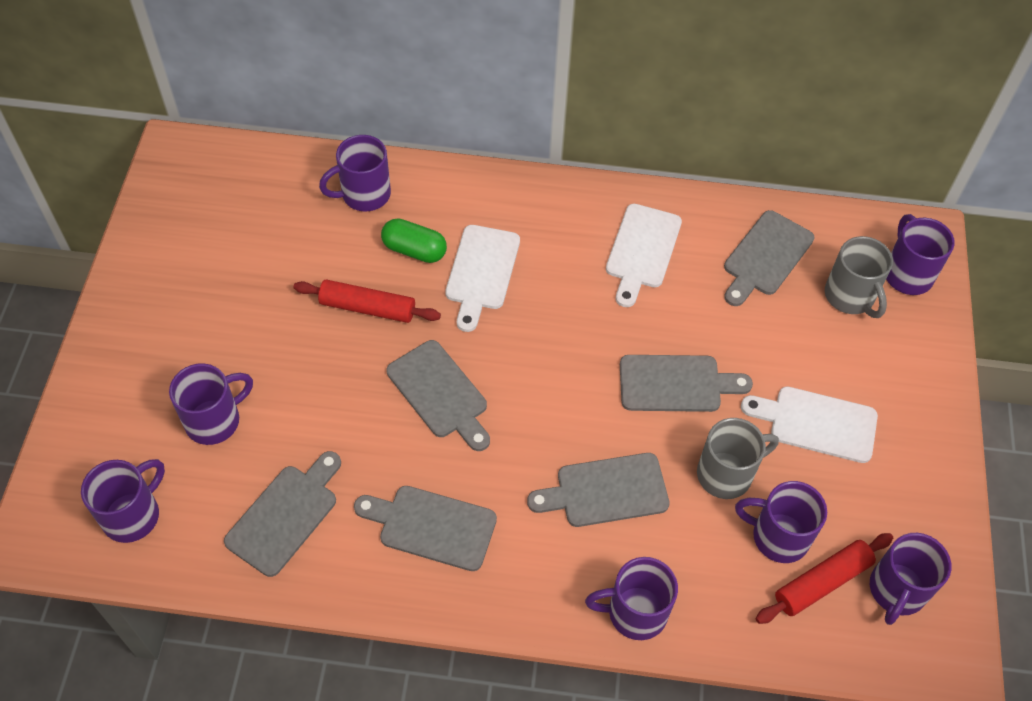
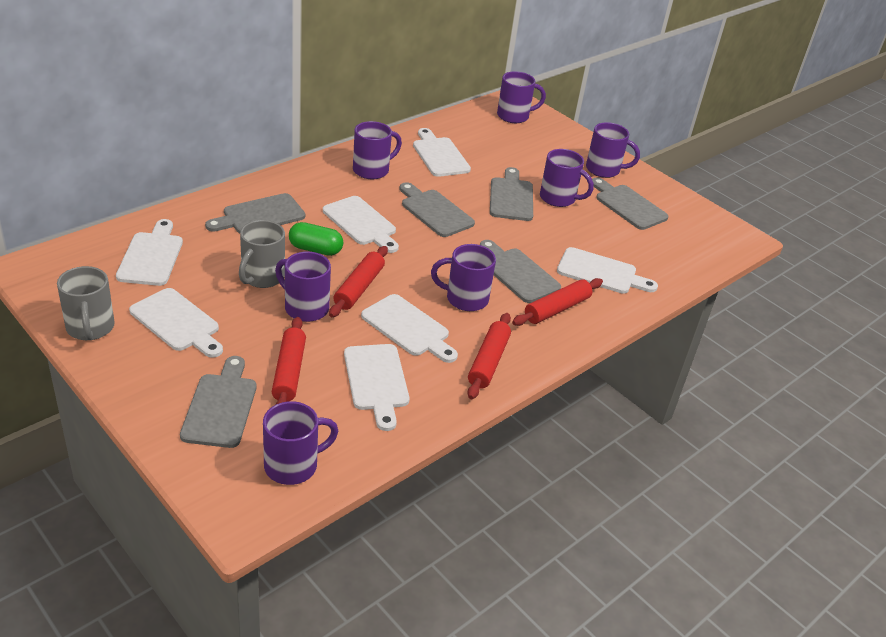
red rolling pin: 2 -> 4
white cutting board: 3 -> 7

